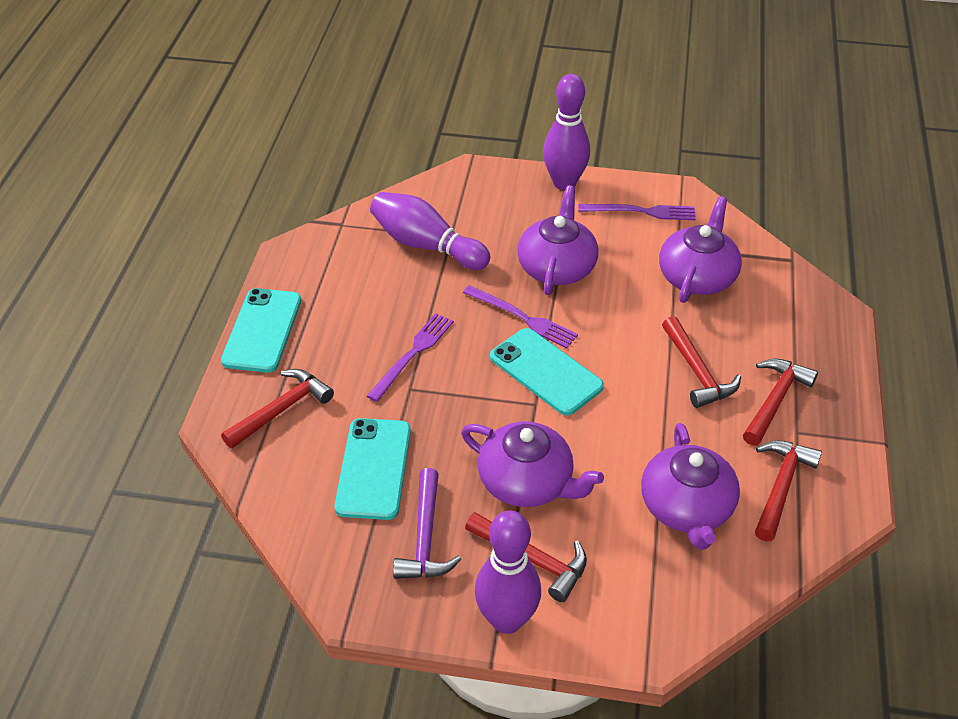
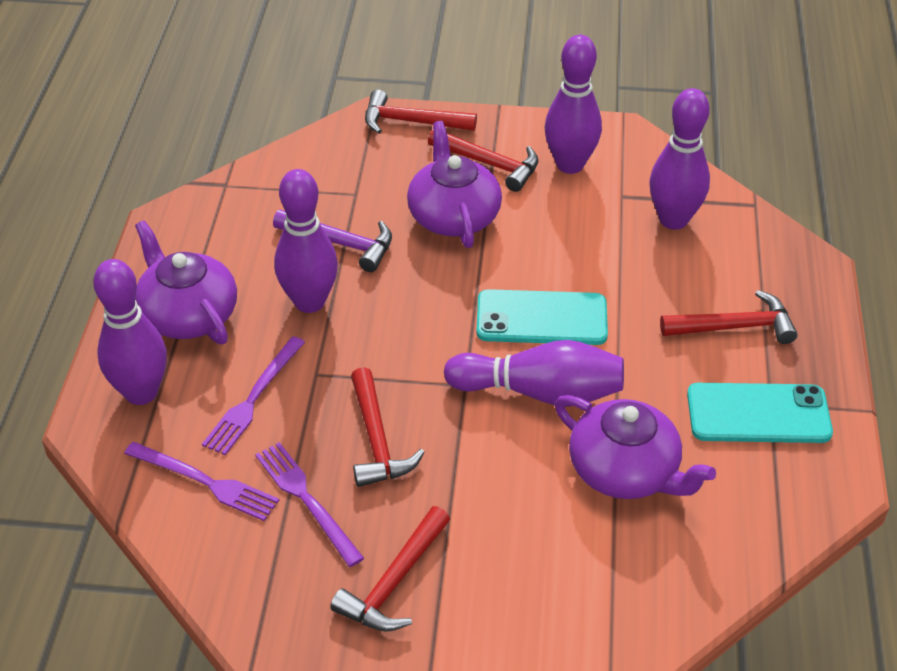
purple bowling pin: 3 -> 5
purple teapot: 4 -> 3
turquoise phone: 3 -> 2

